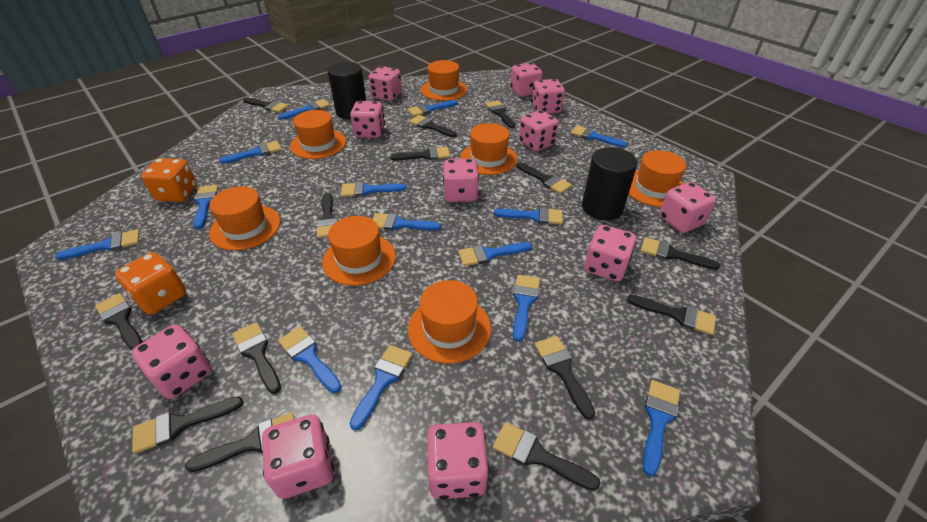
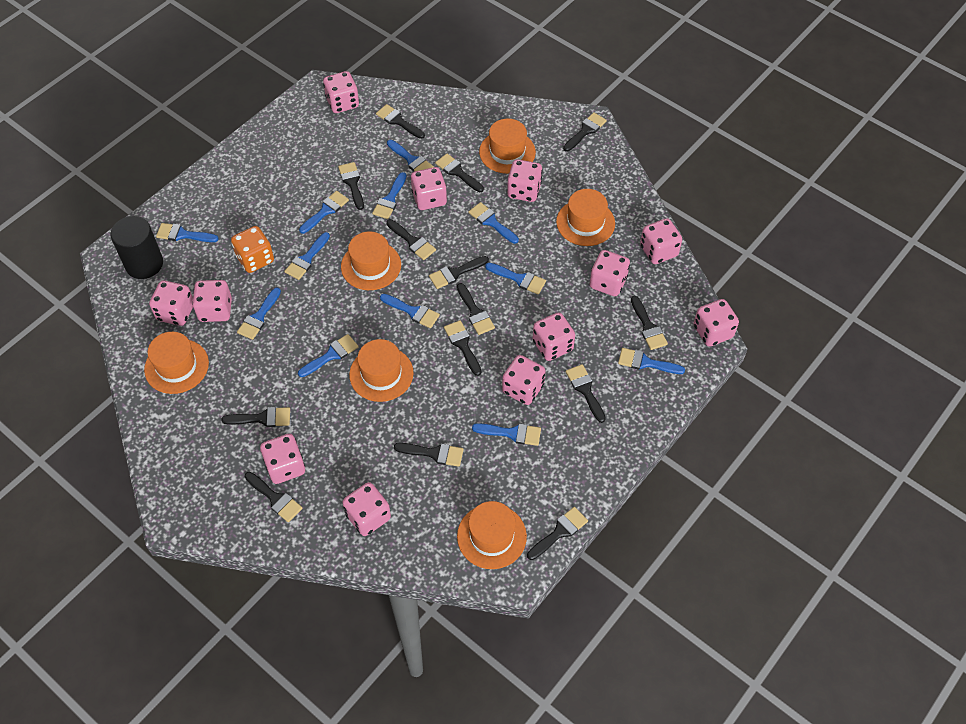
black cylinder: 2 -> 1
blue brush: 14 -> 12
orange dice: 2 -> 1
orange hat: 7 -> 6
pink dice: 11 -> 12

